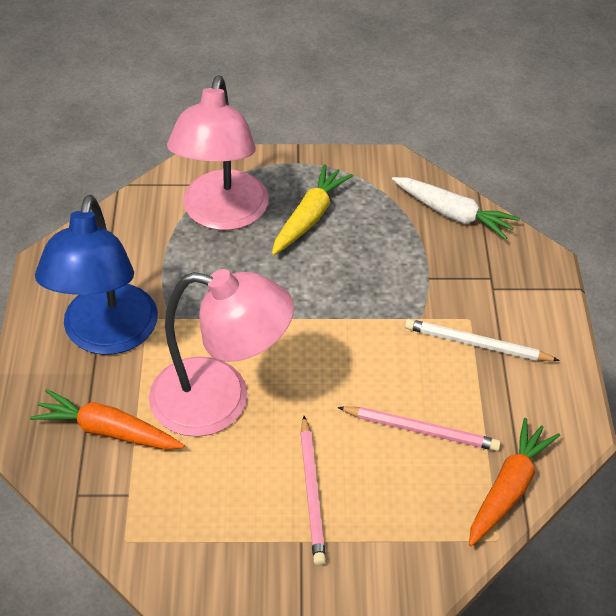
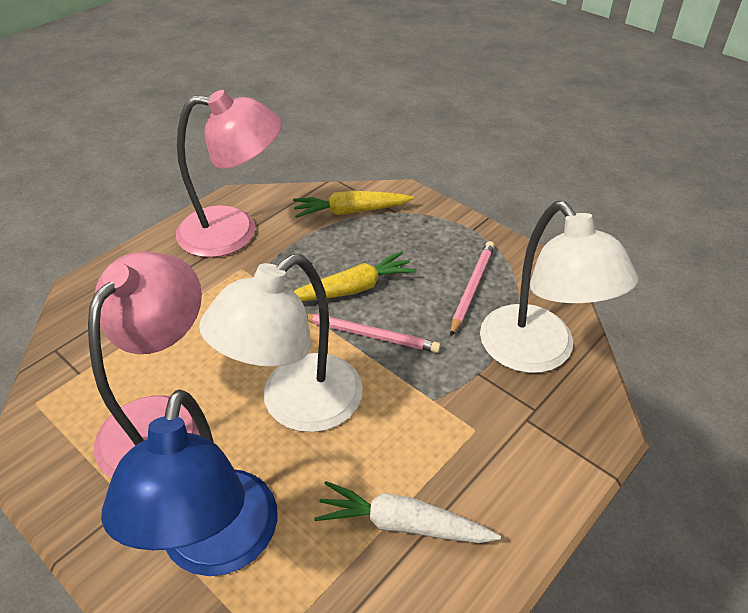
orange carrot: 2 -> 0
white lamp: 0 -> 2
white pencil: 1 -> 0
yellow carrot: 1 -> 2

